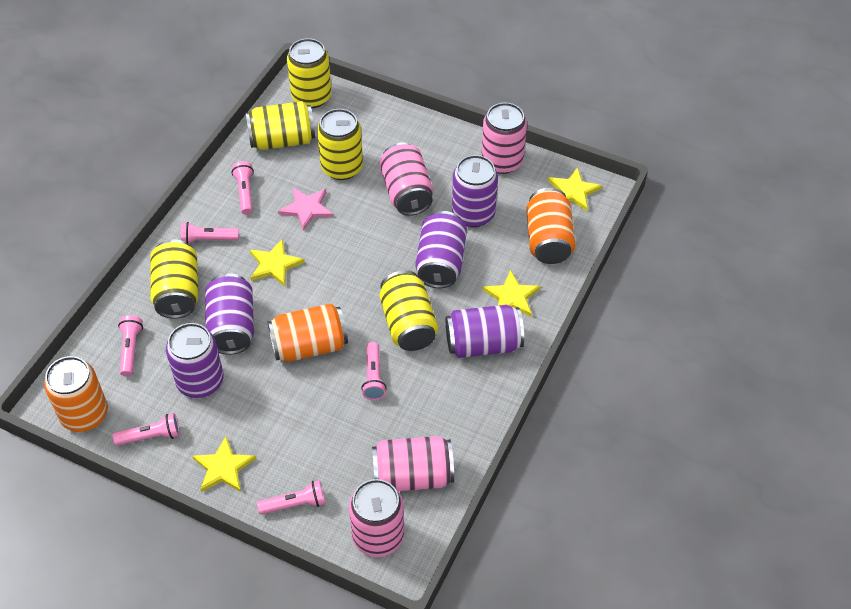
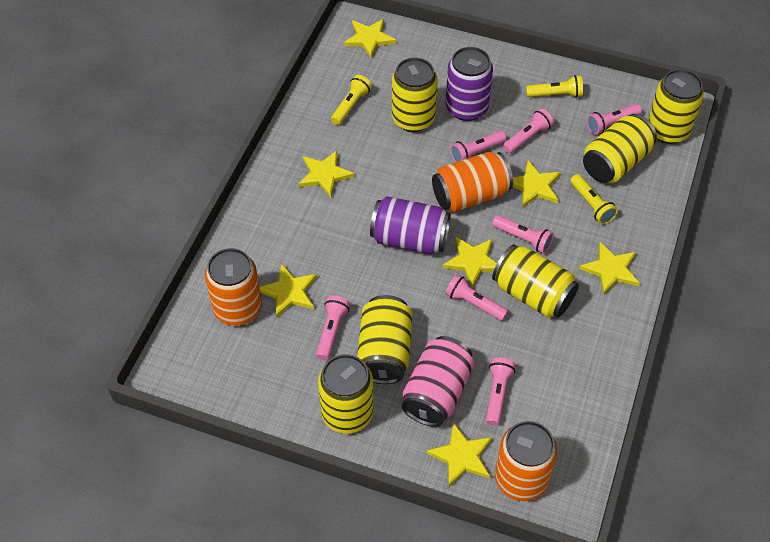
pink can: 4 -> 1
pink flashlight: 6 -> 7
pink star: 1 -> 0
purple can: 5 -> 2
yellow can: 5 -> 6
yellow flashlight: 0 -> 3
yellow star: 4 -> 7

